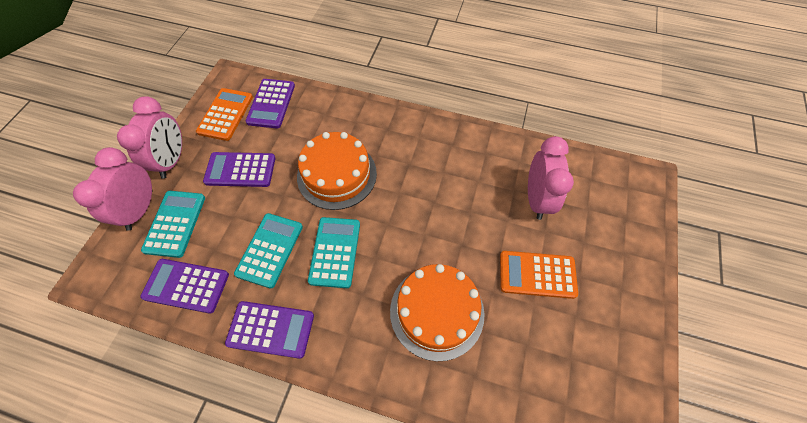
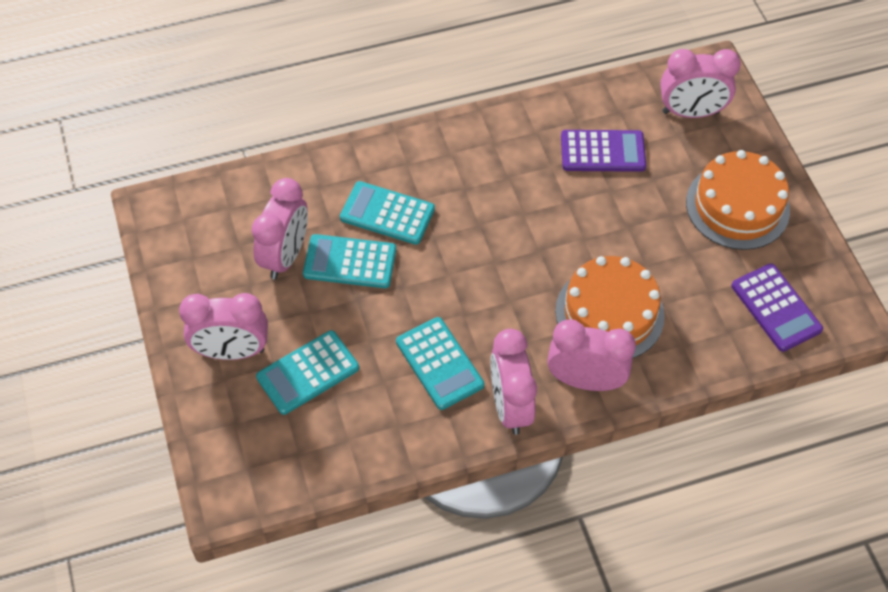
orange calculator: 2 -> 0
pink clock: 3 -> 5
purple calculator: 4 -> 2
turquoise calculator: 3 -> 4

